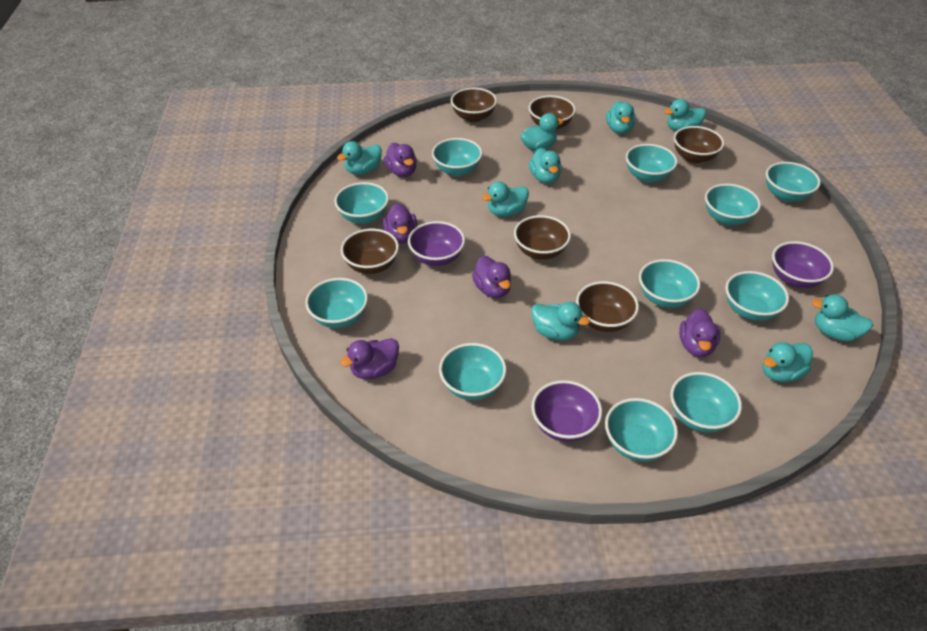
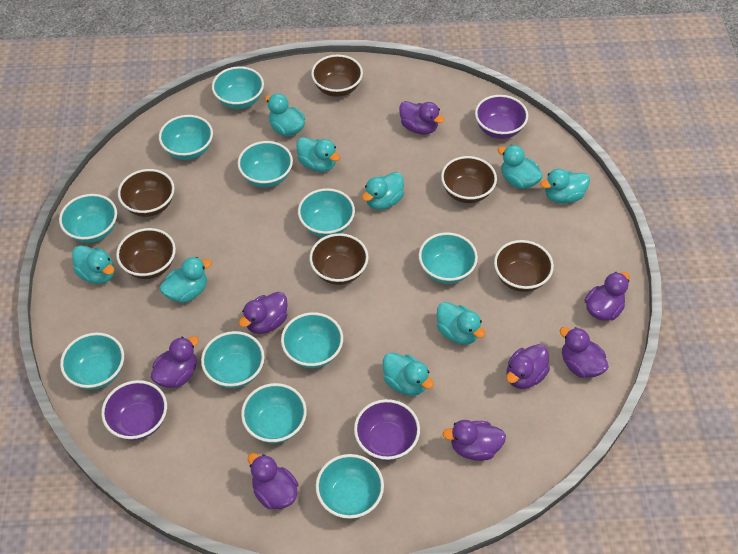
purple duck: 5 -> 8

